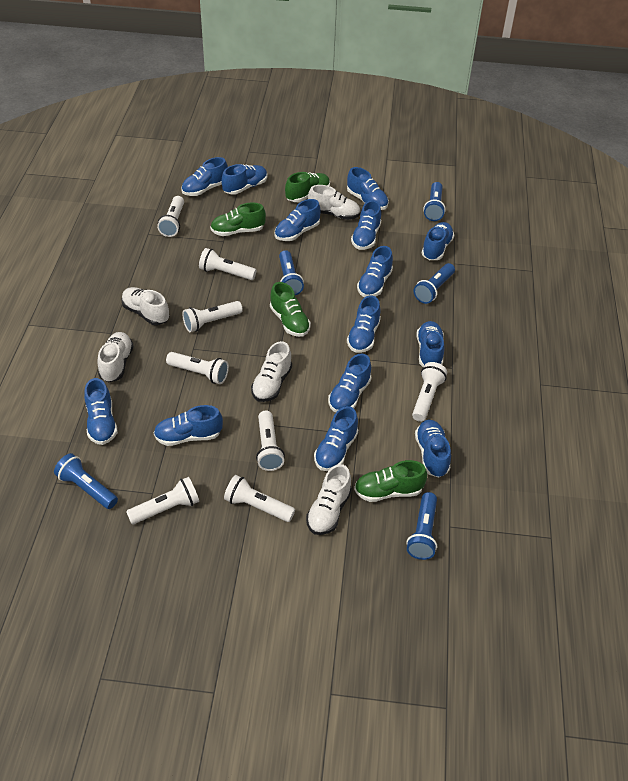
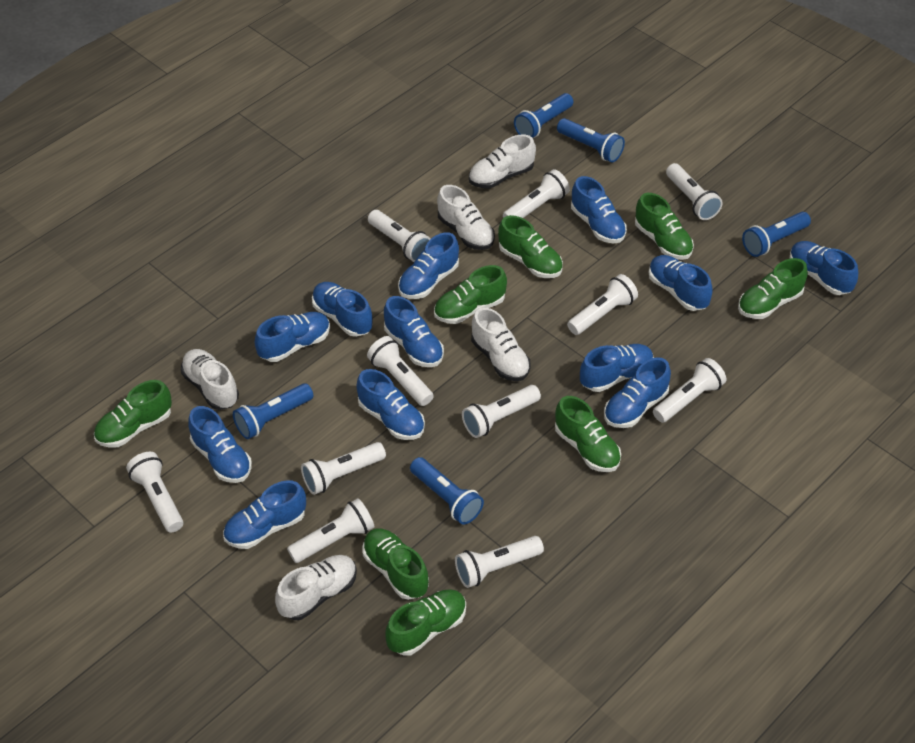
blue shoe: 14 -> 12
green shoe: 4 -> 8
white flashlight: 8 -> 11

